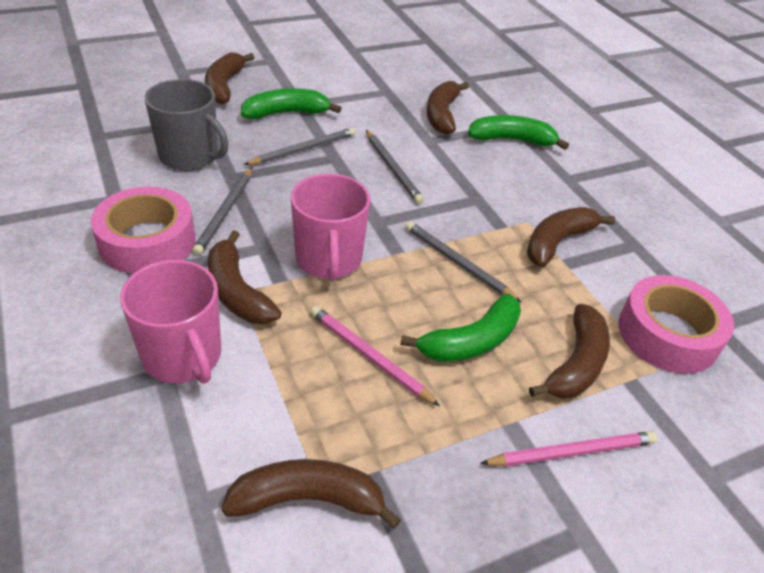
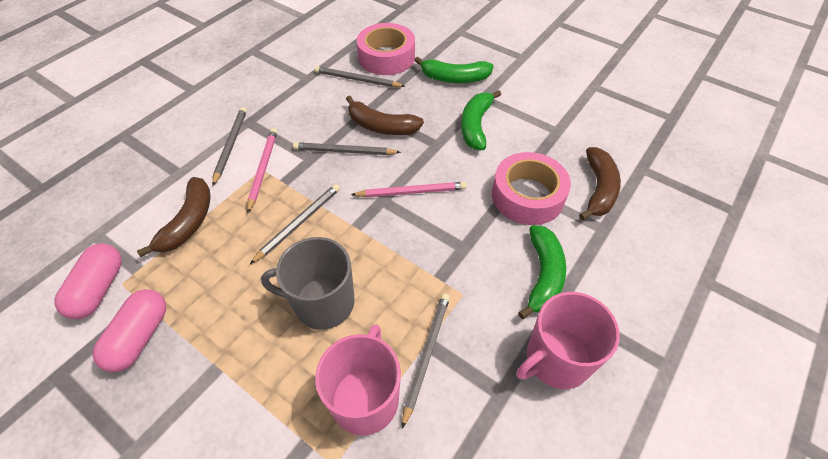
brown banana: 6 -> 3
grey pencil: 4 -> 5
pink capsule: 0 -> 2

